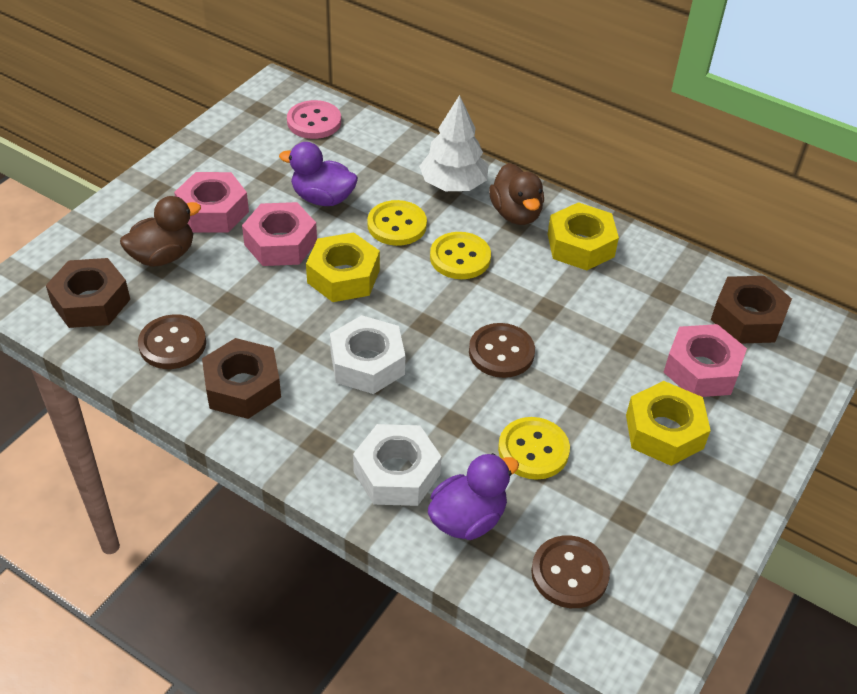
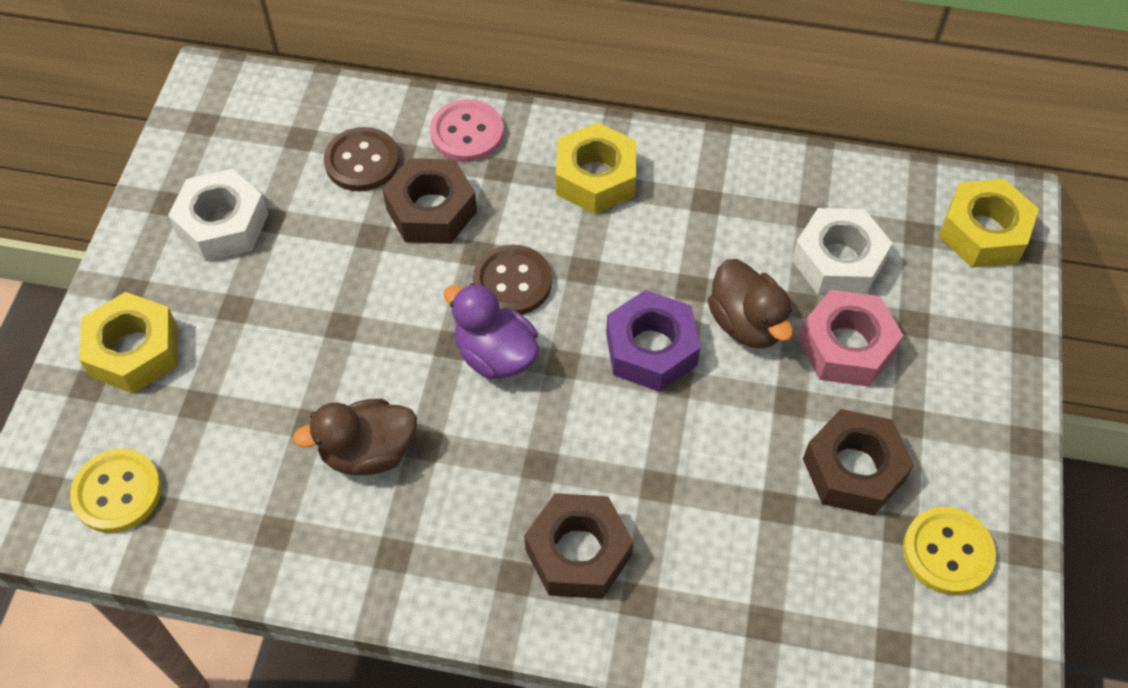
brown button: 3 -> 2
pink nut: 3 -> 1
purple duck: 2 -> 1
purple nut: 0 -> 1
white tree: 1 -> 0
yellow button: 3 -> 2

